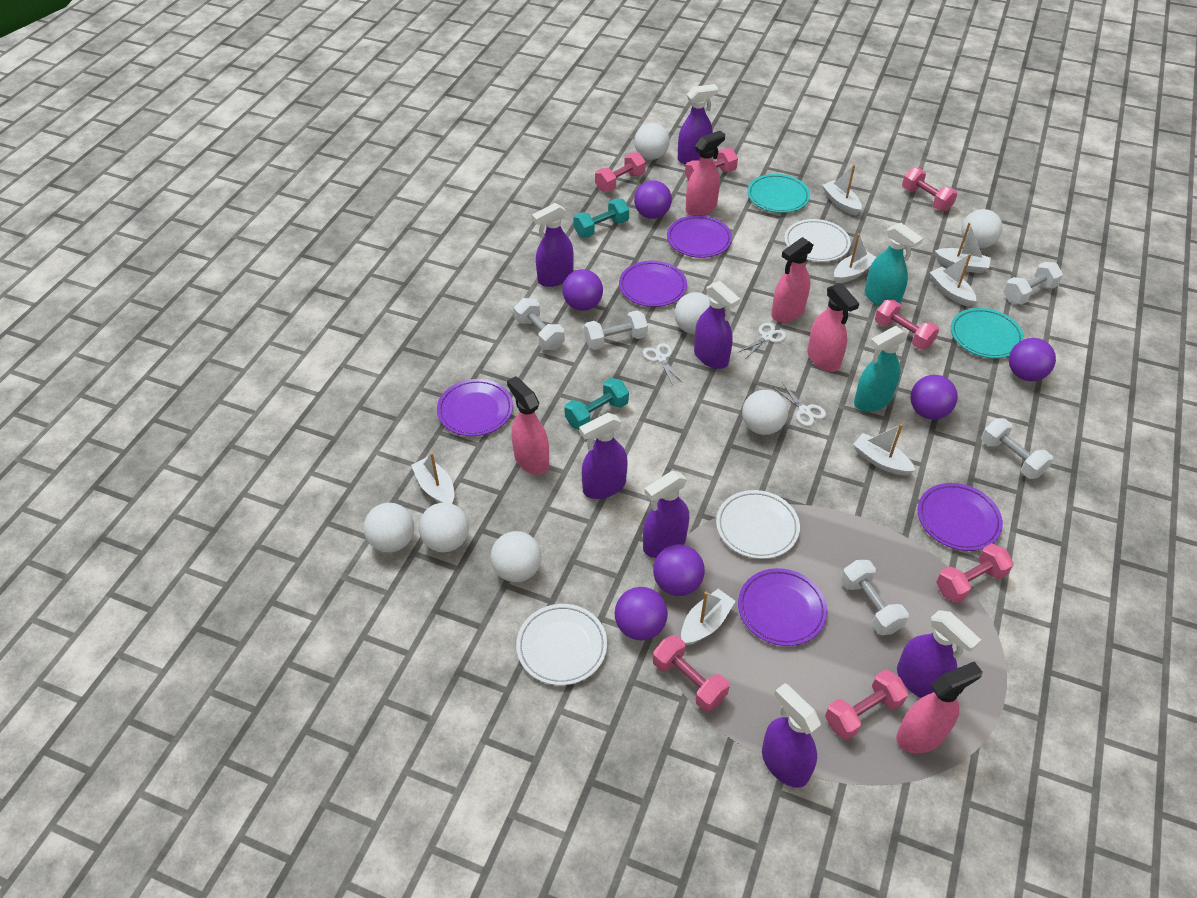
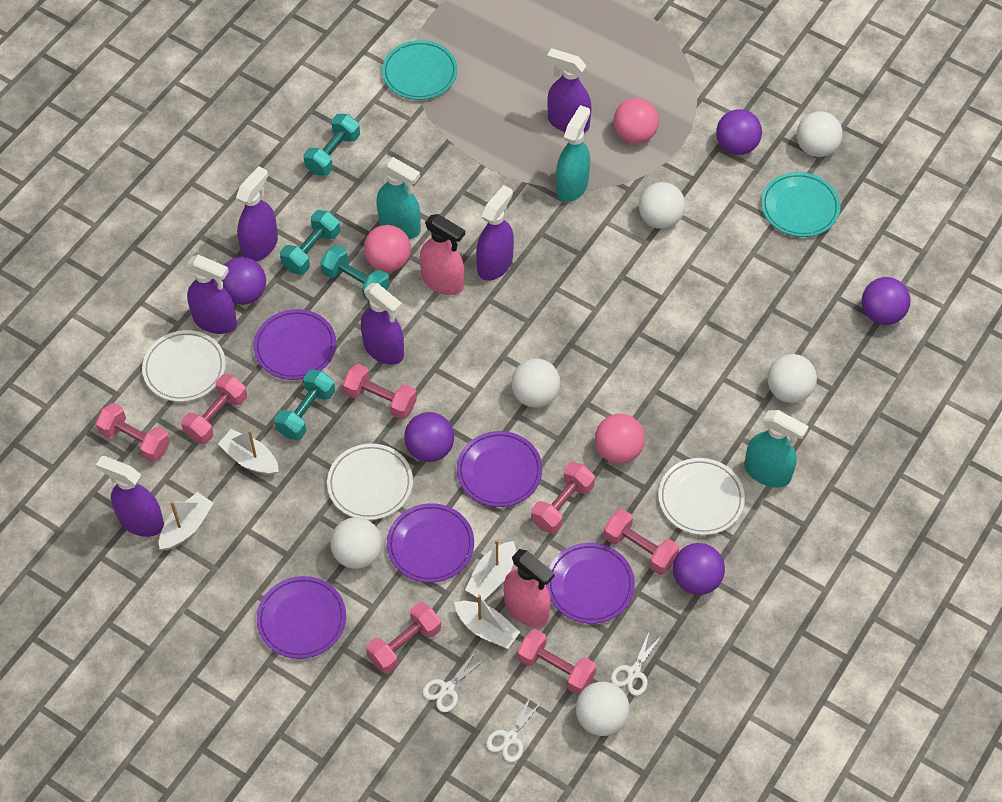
pink ball: 0 -> 3
pink spray bottle: 5 -> 2
purple ball: 6 -> 5
purple spray bottle: 7 -> 6
turquoise dumbbell: 2 -> 4
turquoise spray bottle: 2 -> 3
white ball: 7 -> 6
white boat: 7 -> 4
white dumbbell: 5 -> 0

